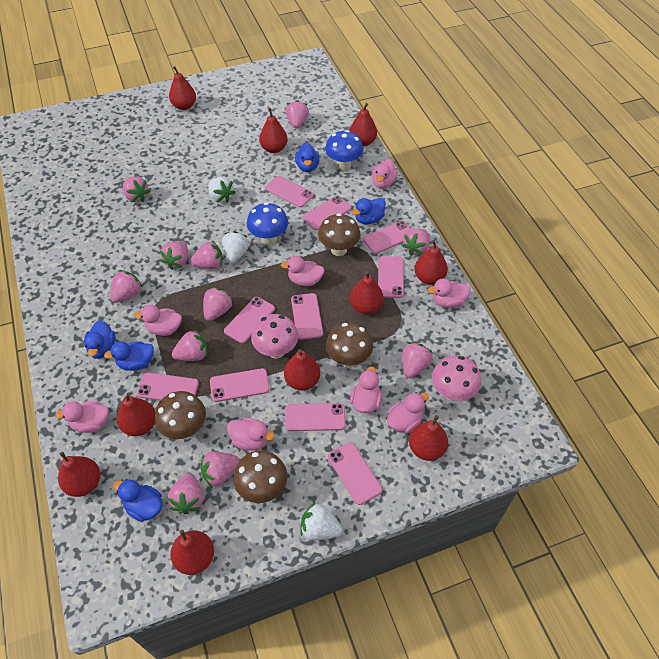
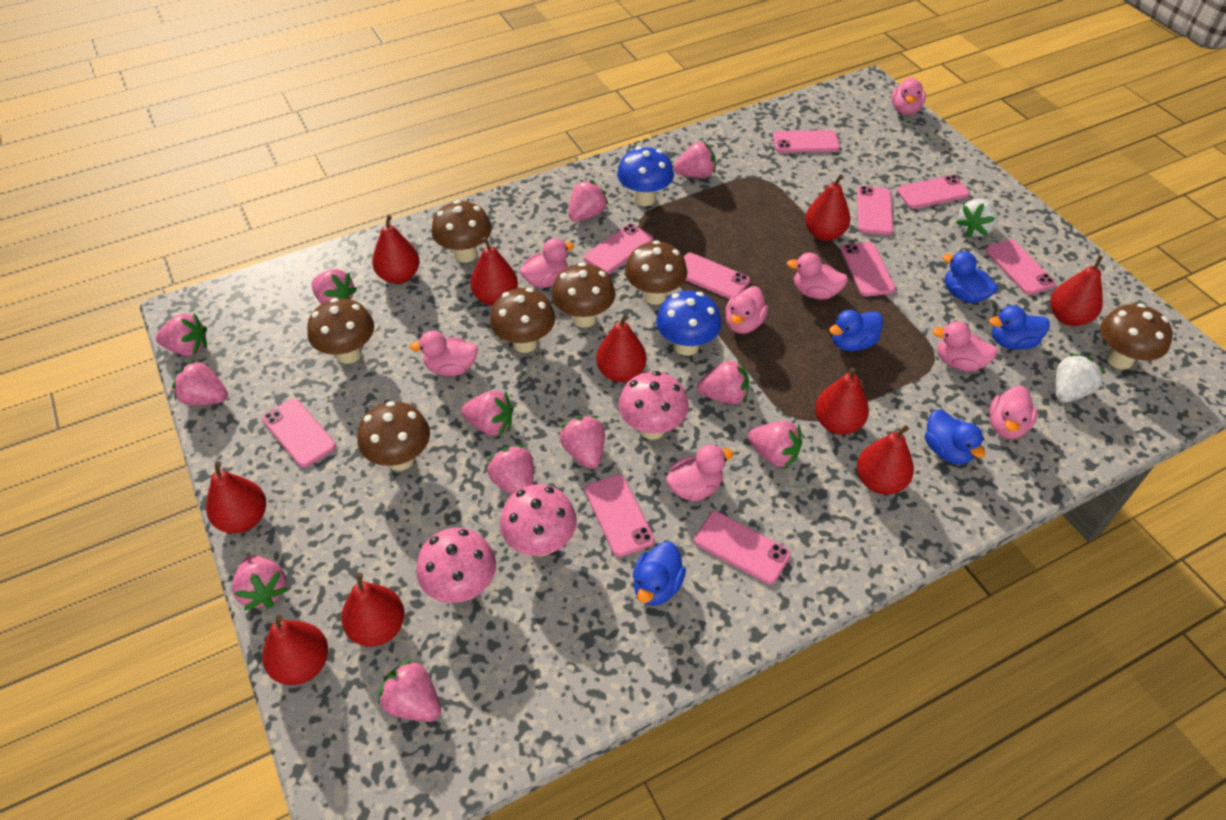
brown mushroom: 4 -> 7
pink mushroom: 2 -> 3
pink strawberry: 11 -> 12
white strawberry: 3 -> 2

